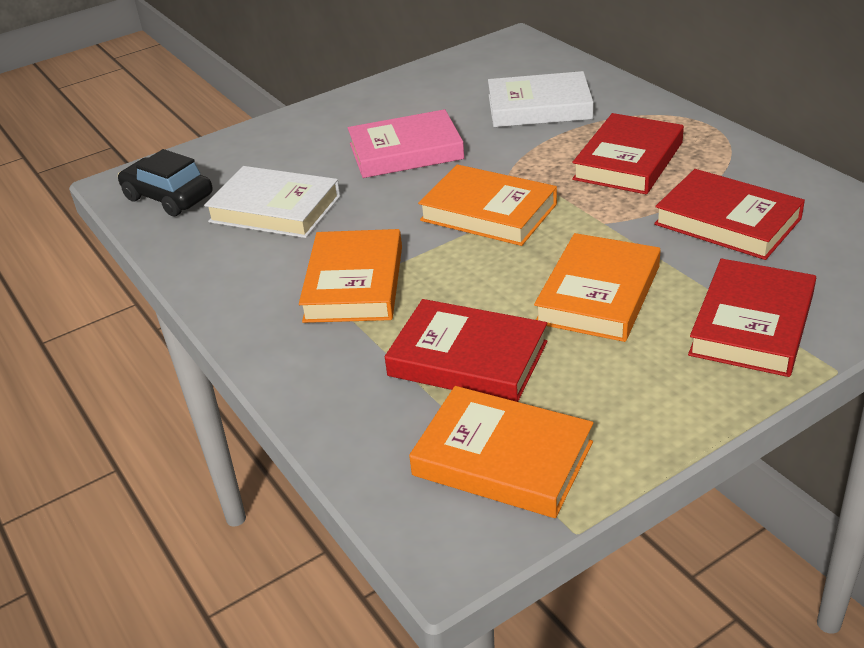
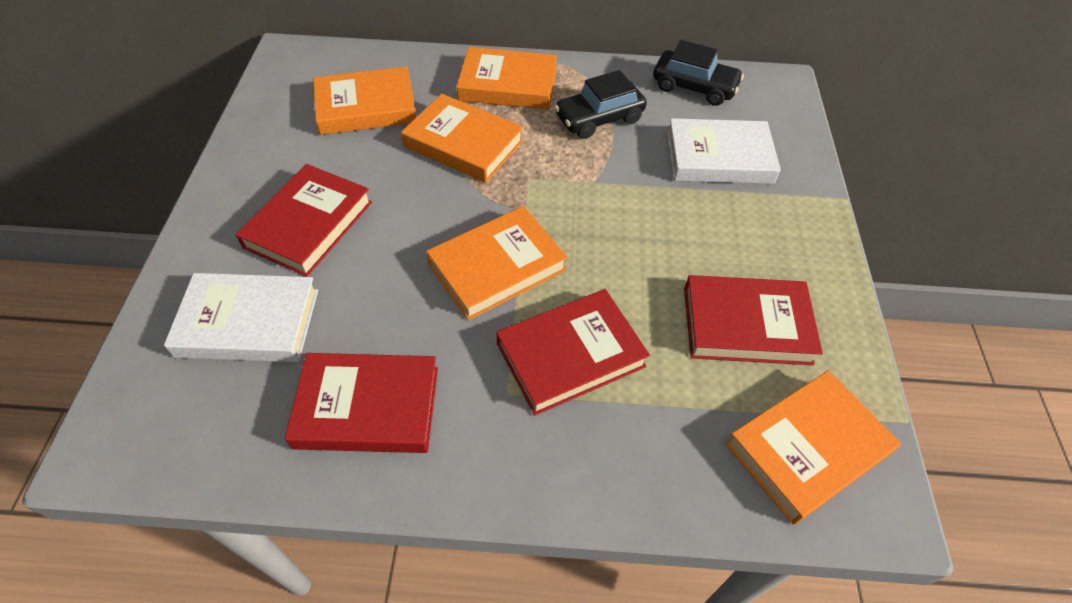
black car: 1 -> 2
orange book: 4 -> 5
pink book: 1 -> 0

